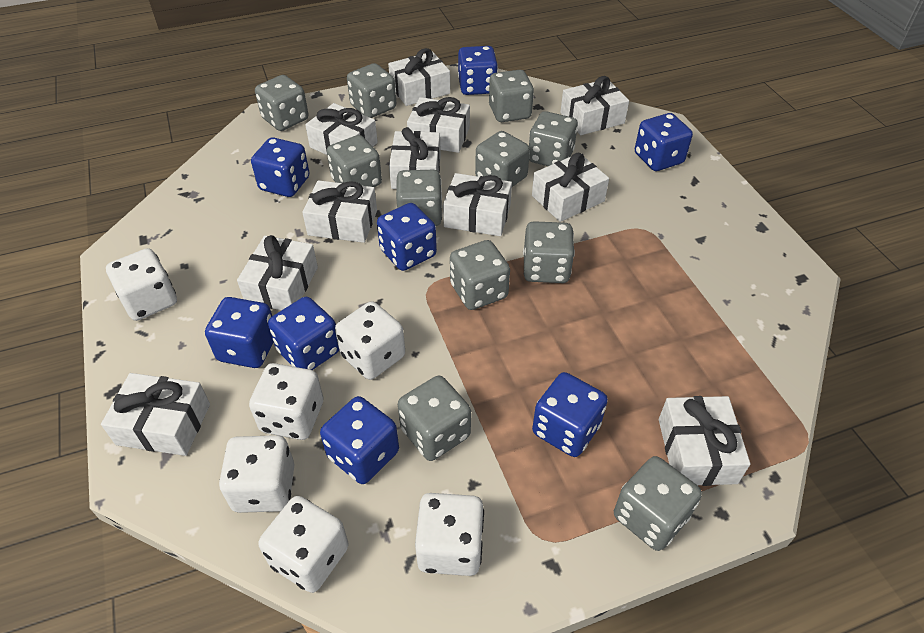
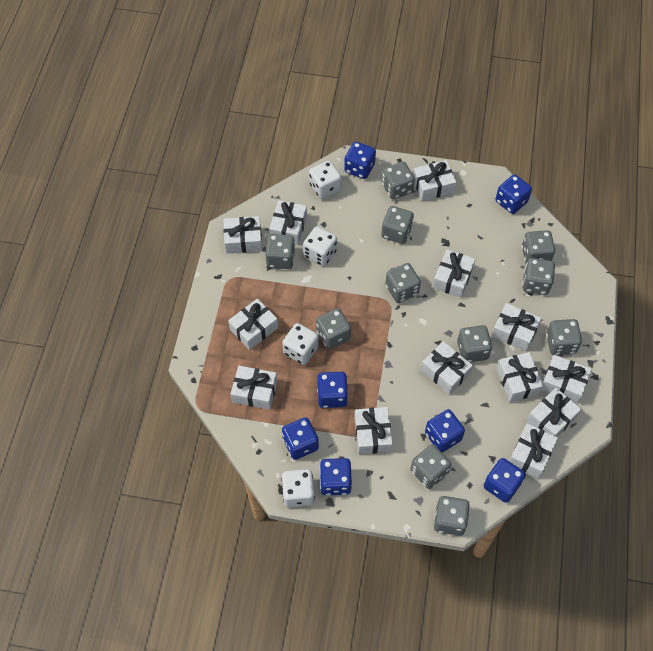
blue dice: 8 -> 7
white dice: 6 -> 4
white gift: 11 -> 13

